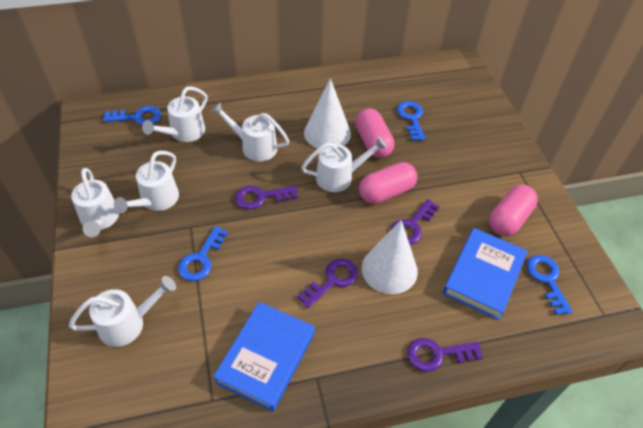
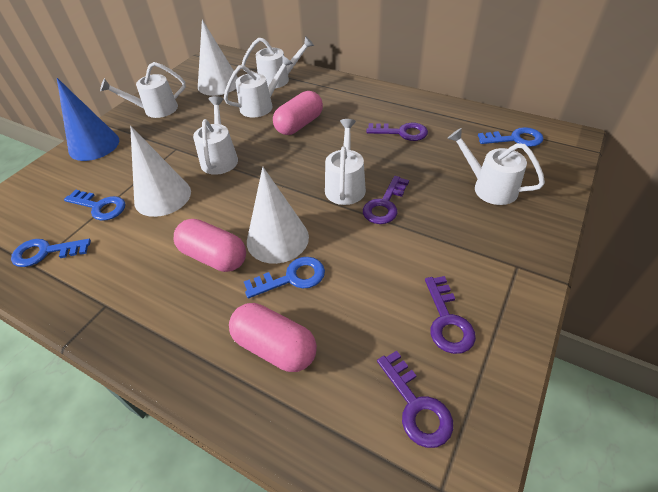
blue book: 2 -> 0
blue cone: 0 -> 1
white cone: 2 -> 3

